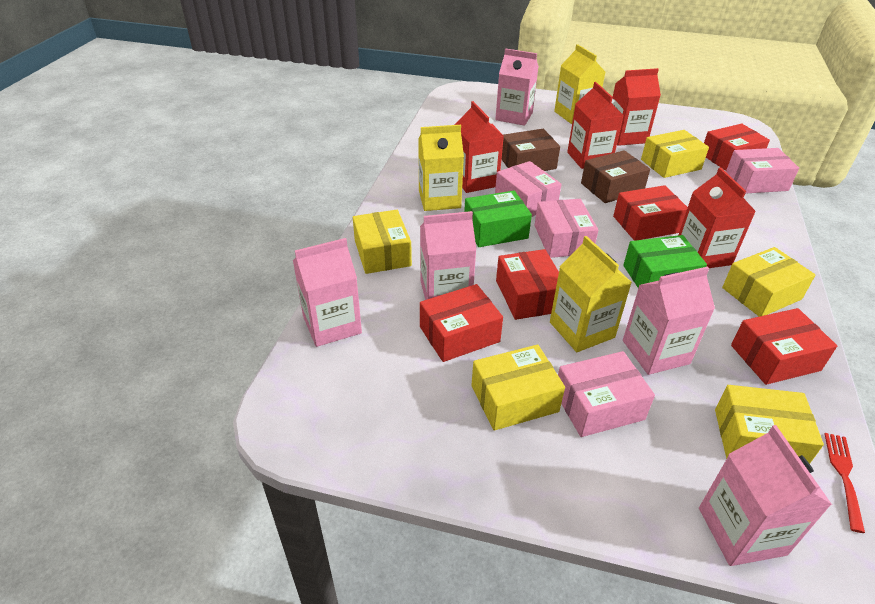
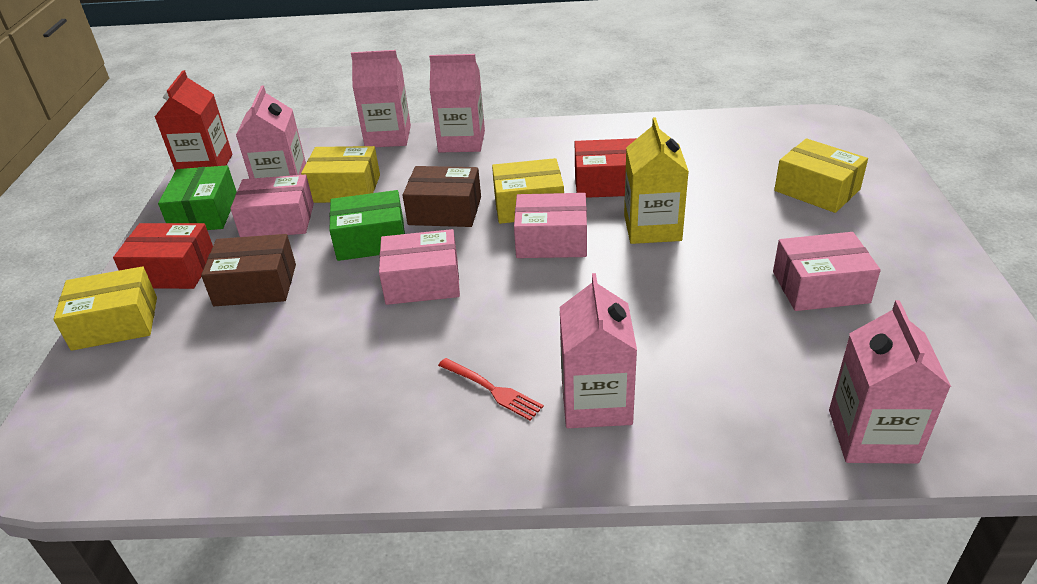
red box: 5 -> 2
red carton: 4 -> 1
yellow box: 5 -> 4
yellow carton: 3 -> 1

